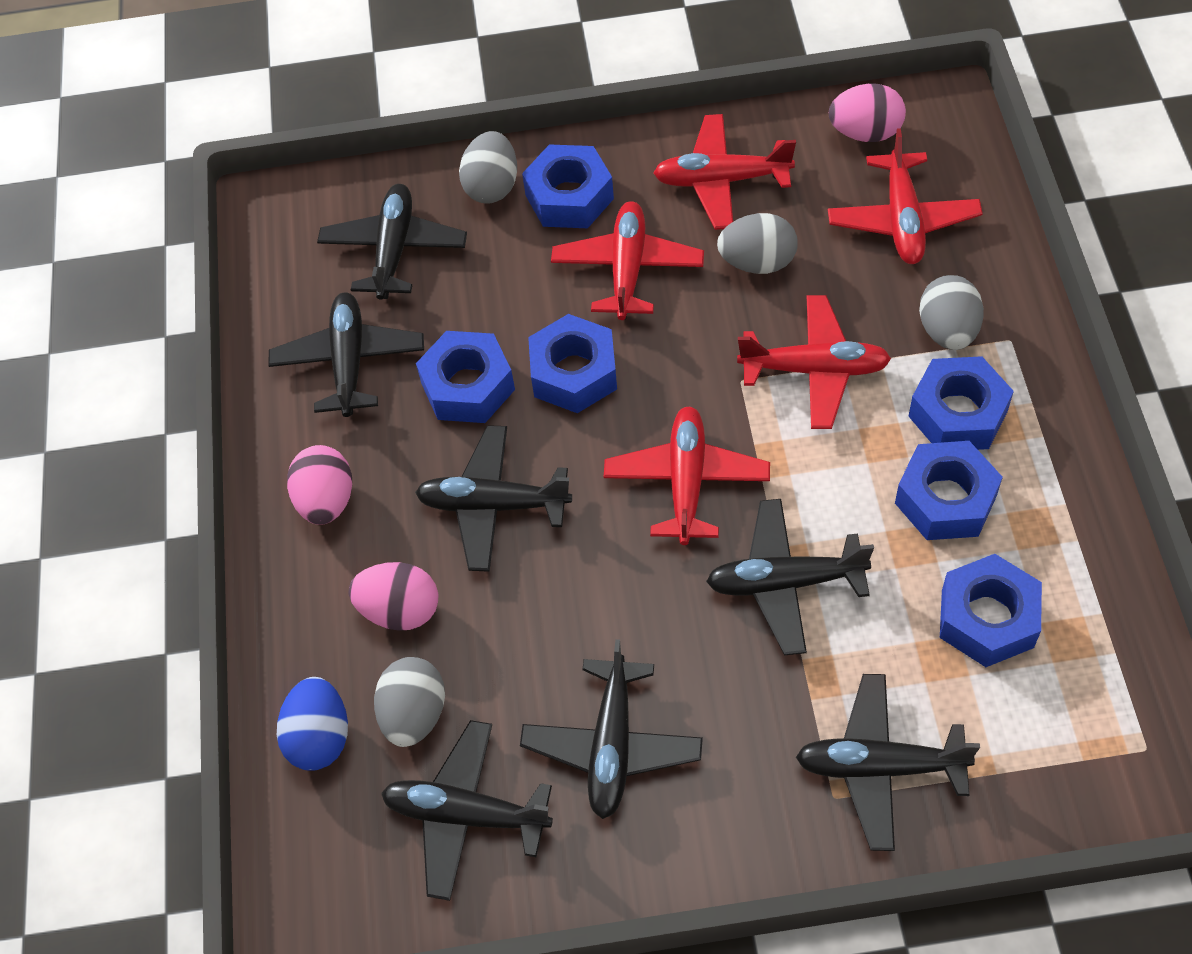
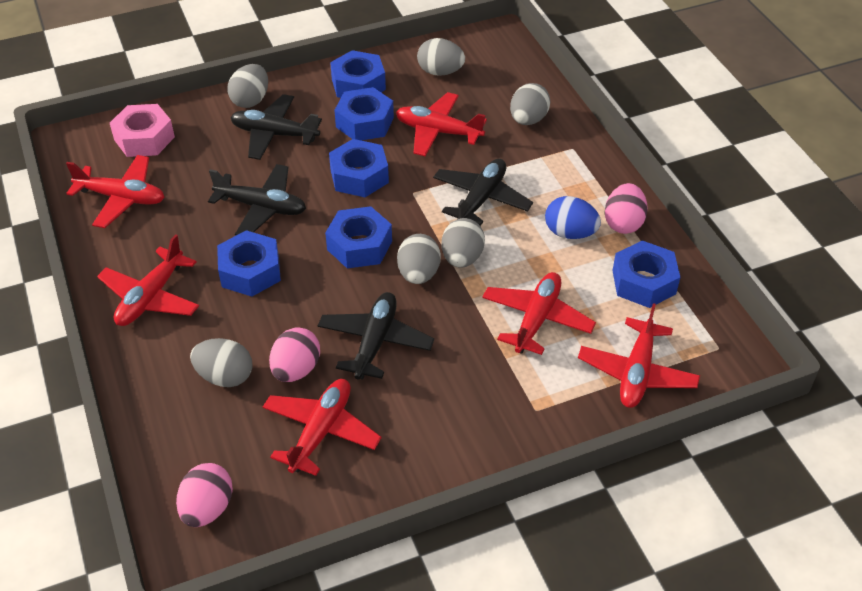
black plane: 7 -> 4
grey egg: 4 -> 6
pink nut: 0 -> 1
red plane: 5 -> 6

